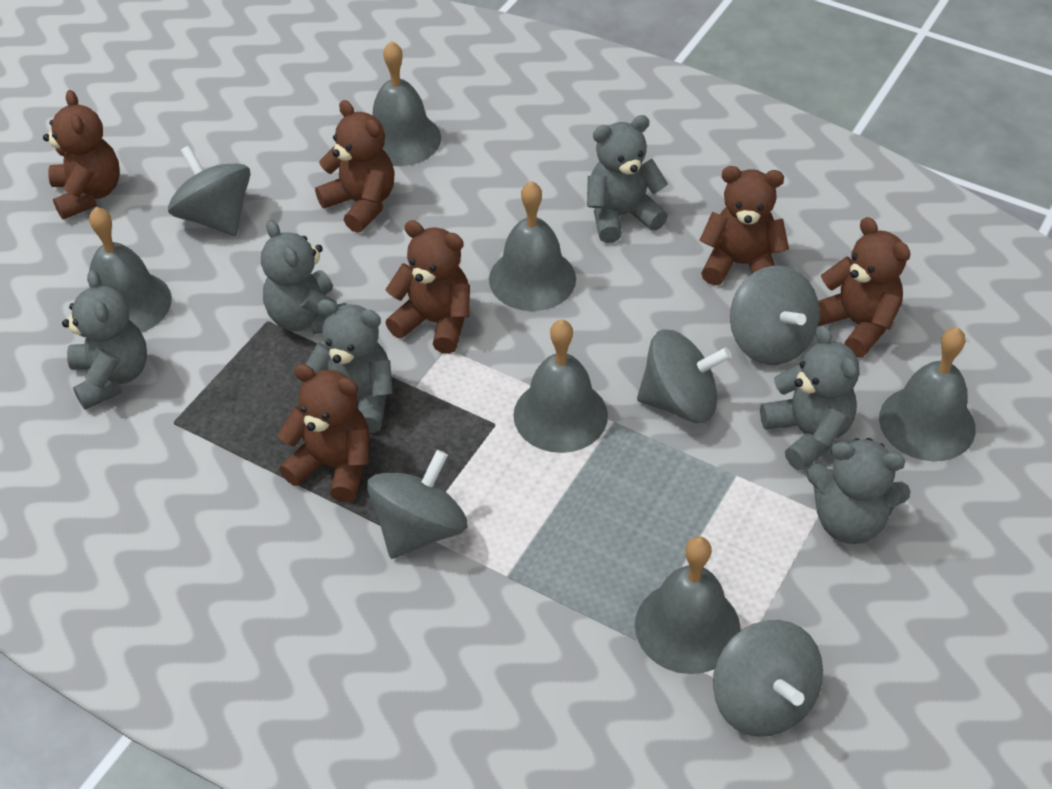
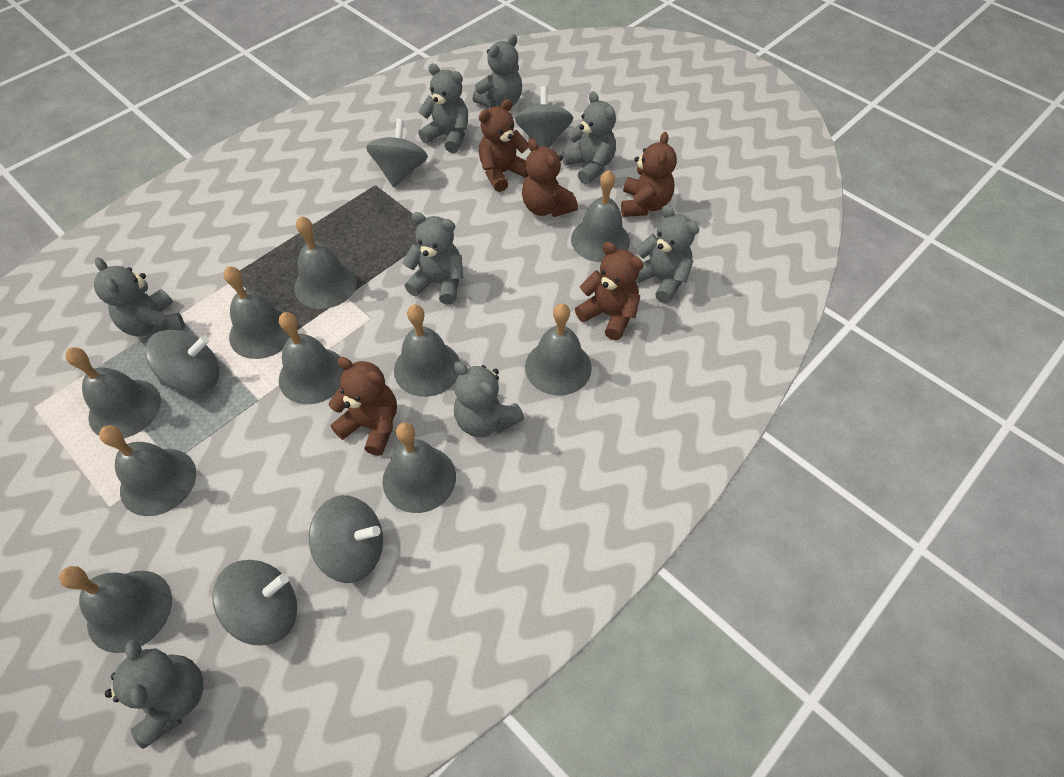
brown teddy bear: 6 -> 5
grey bell: 6 -> 10
grey teddy bear: 6 -> 8

